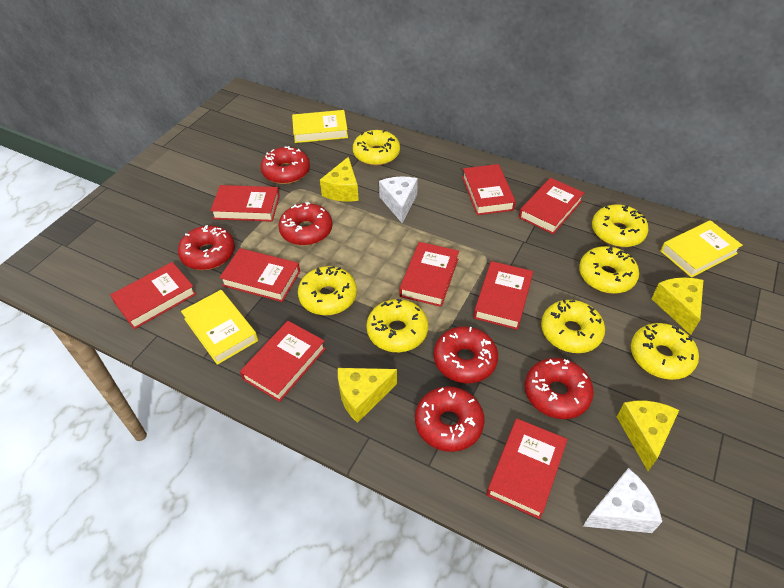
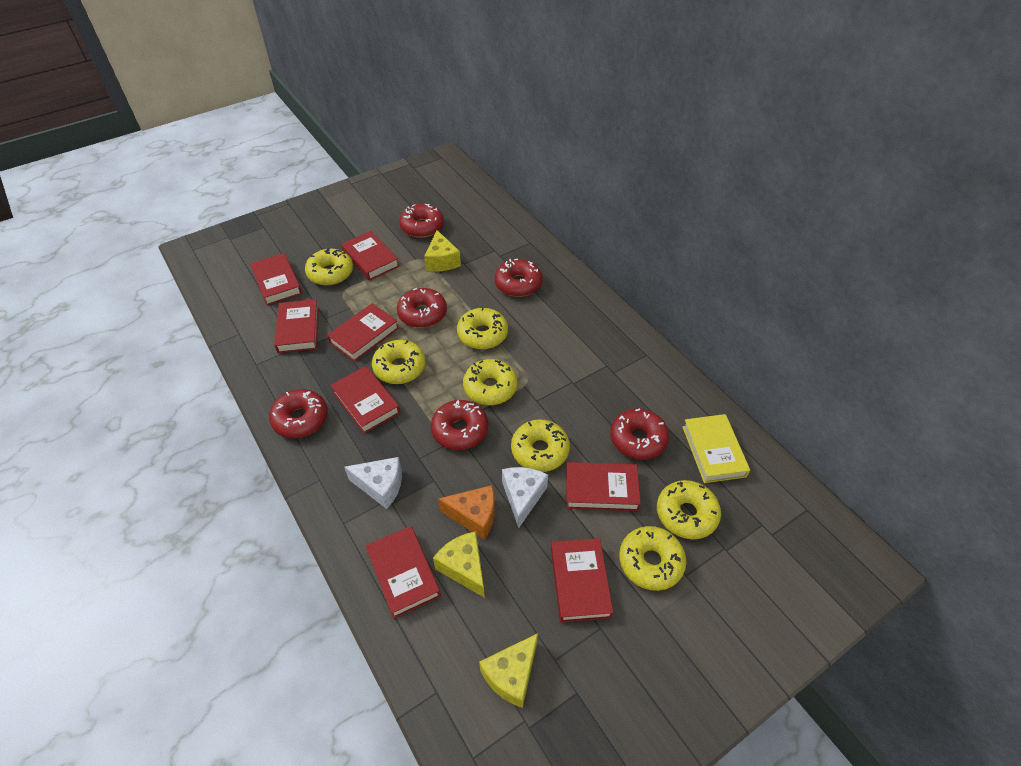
orange cheese: 0 -> 1
red book: 9 -> 8
yellow book: 3 -> 1
yellow cheese: 4 -> 3

